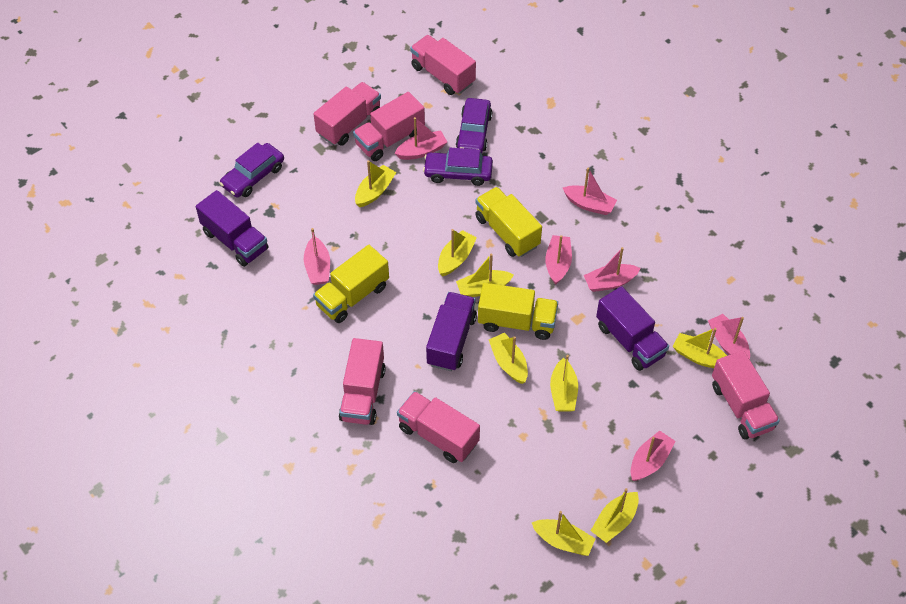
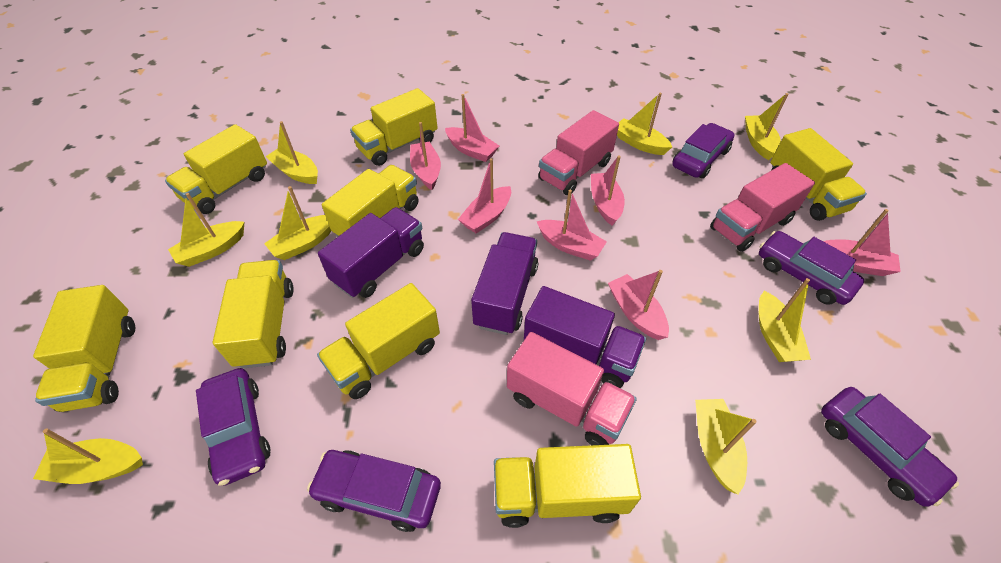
pink truck: 6 -> 3
purple car: 3 -> 5
yellow truck: 3 -> 8

